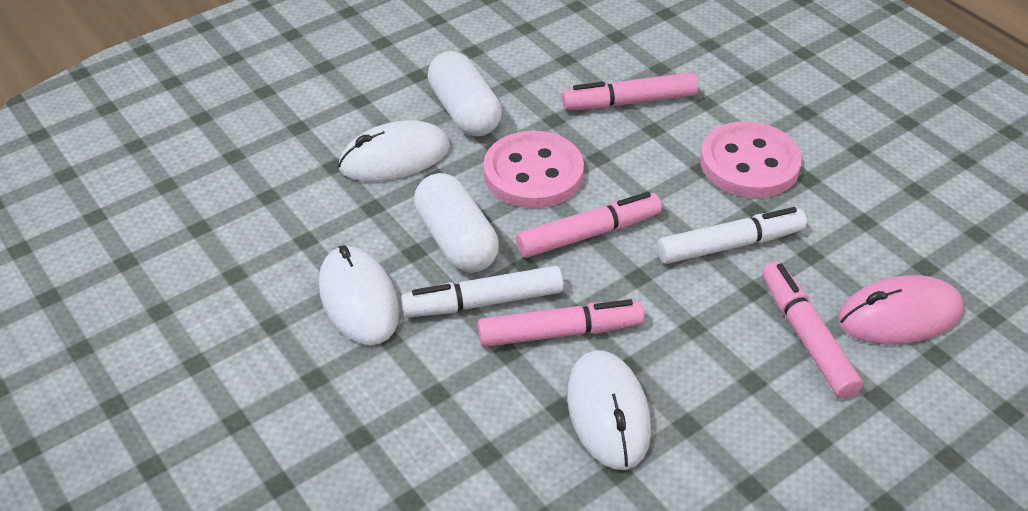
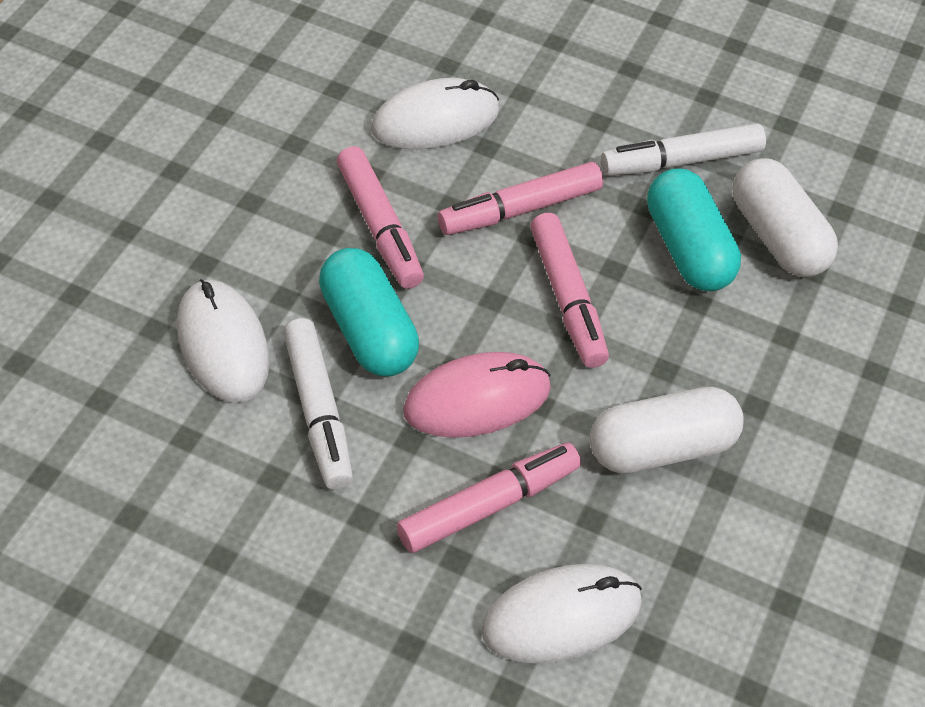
pink button: 2 -> 0
turquoise capsule: 0 -> 2

